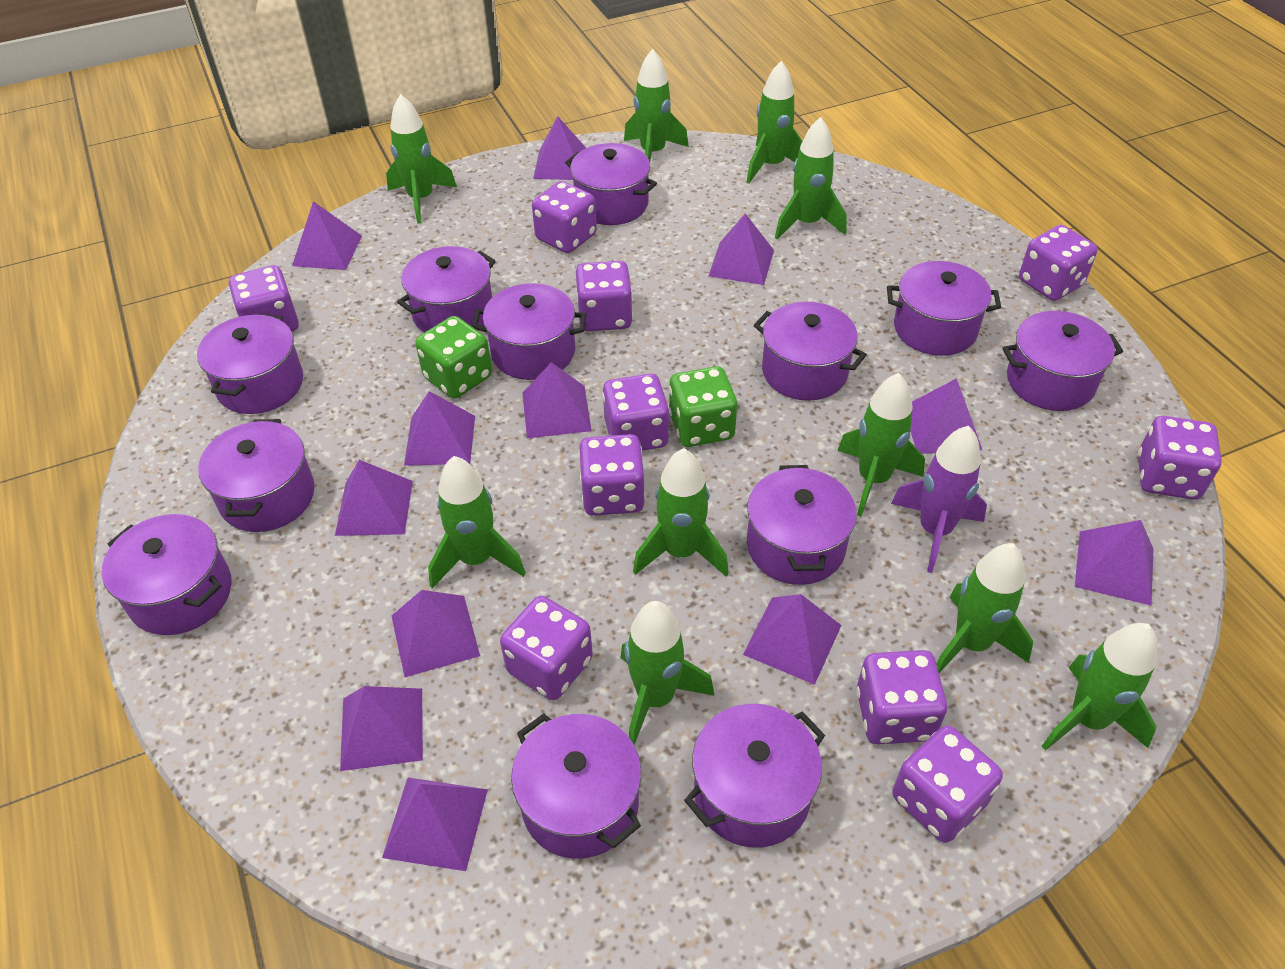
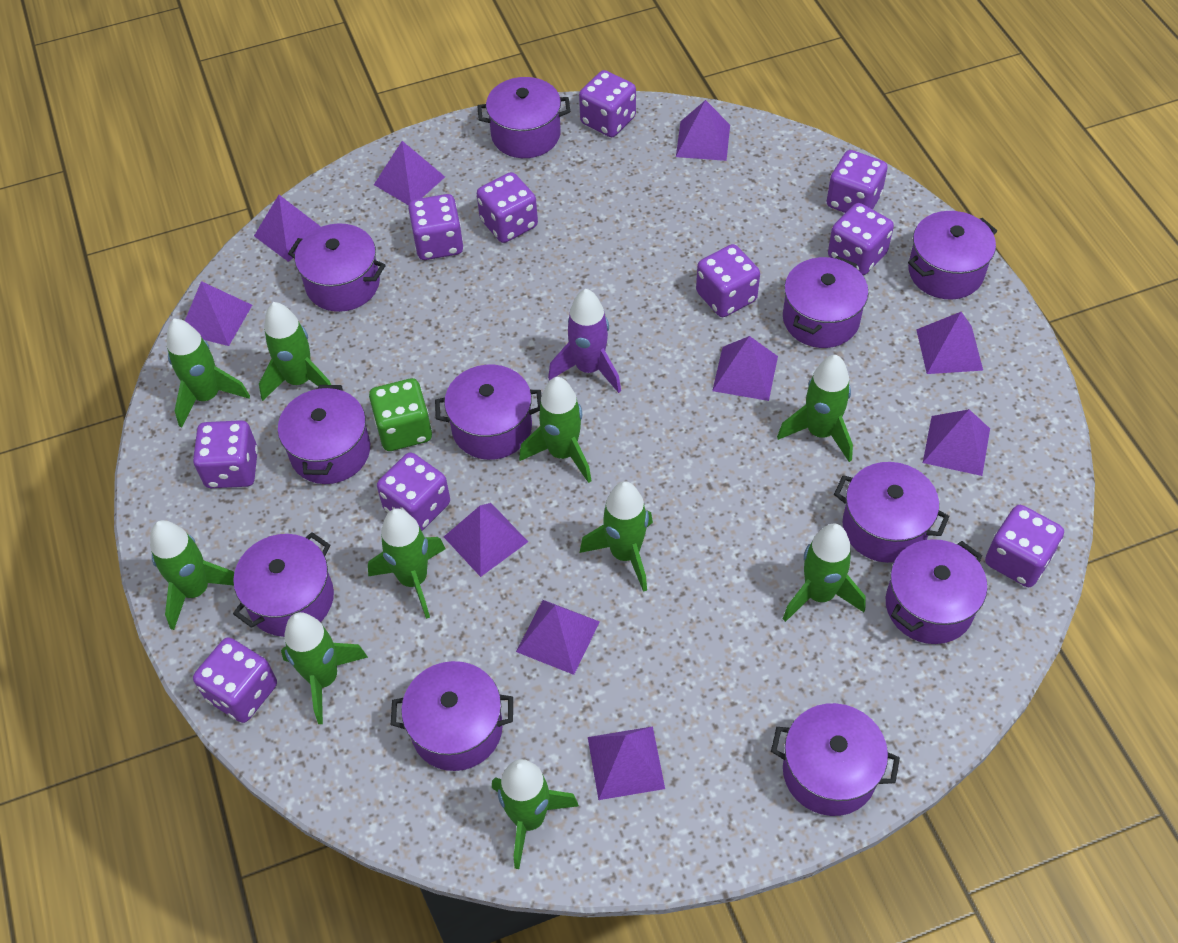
green dice: 2 -> 1
purple pot: 12 -> 11
purple pyramid: 12 -> 10

